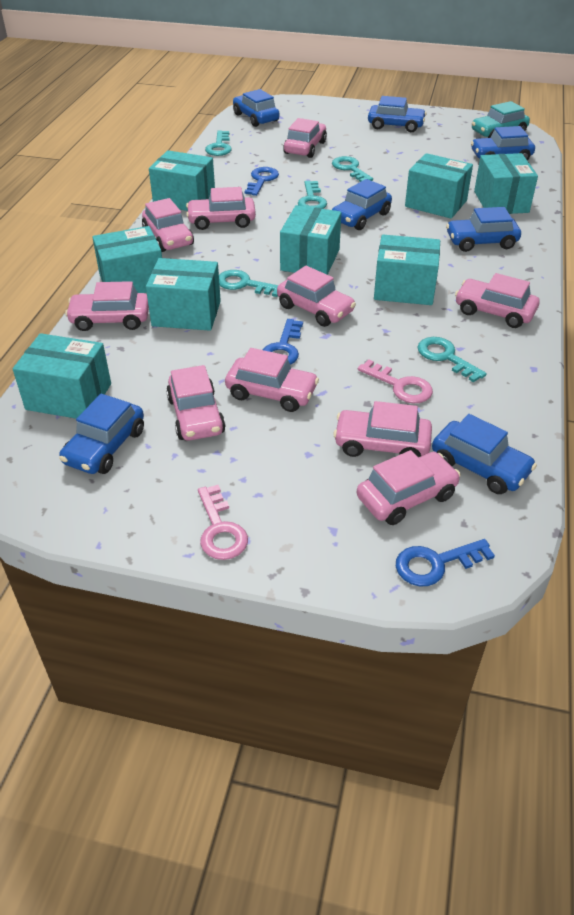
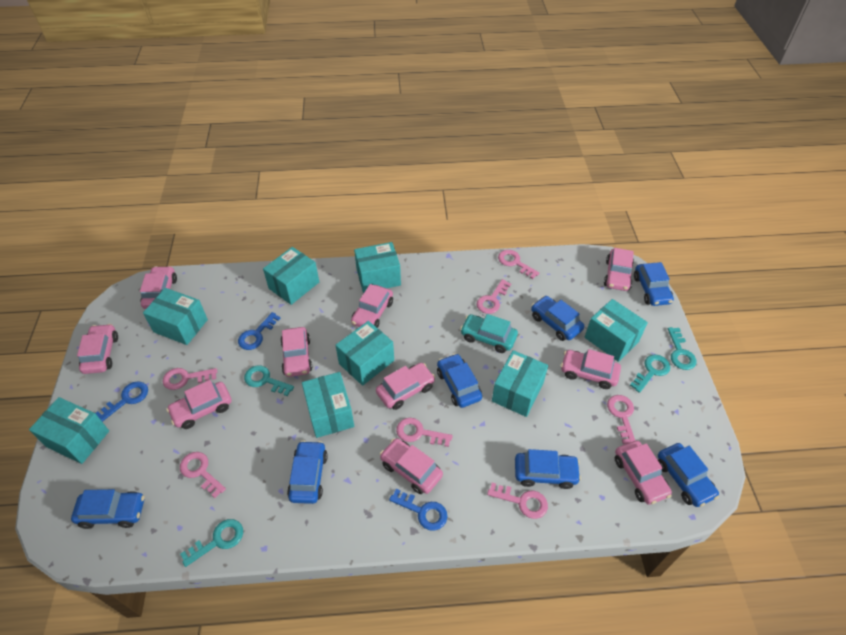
pink key: 2 -> 7
turquoise key: 5 -> 4

